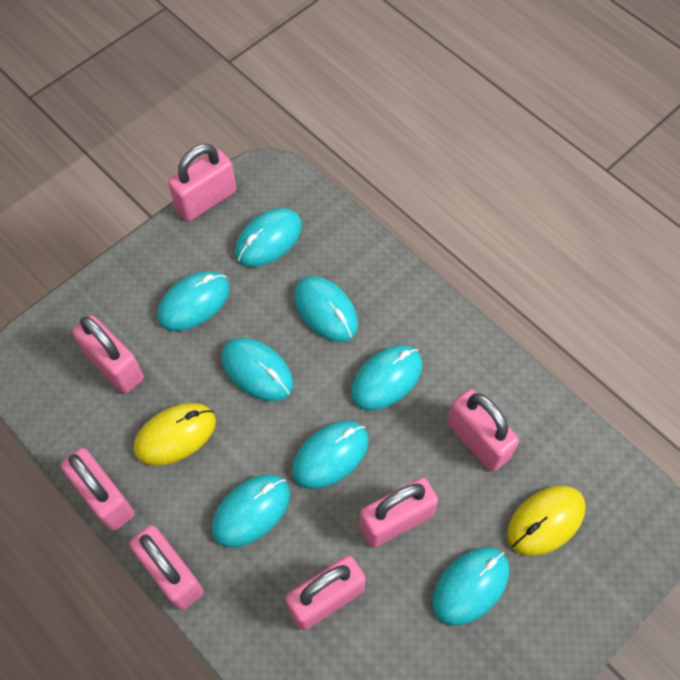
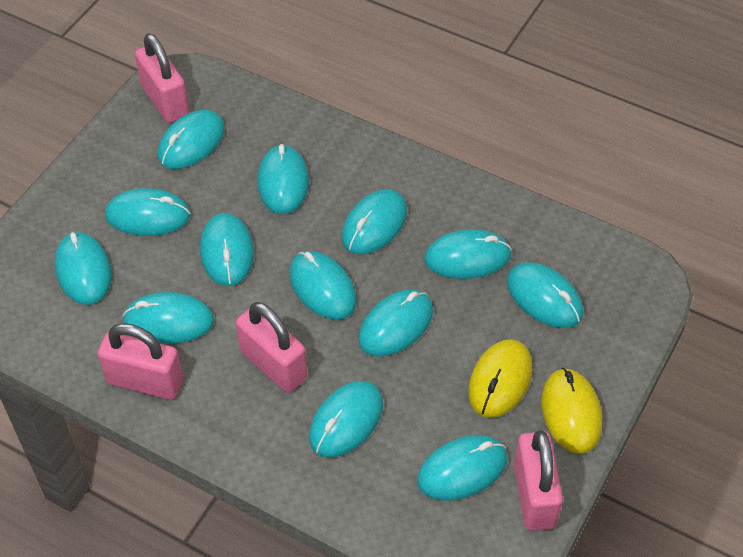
pink padlock: 7 -> 4
turquoise mouse: 8 -> 13

